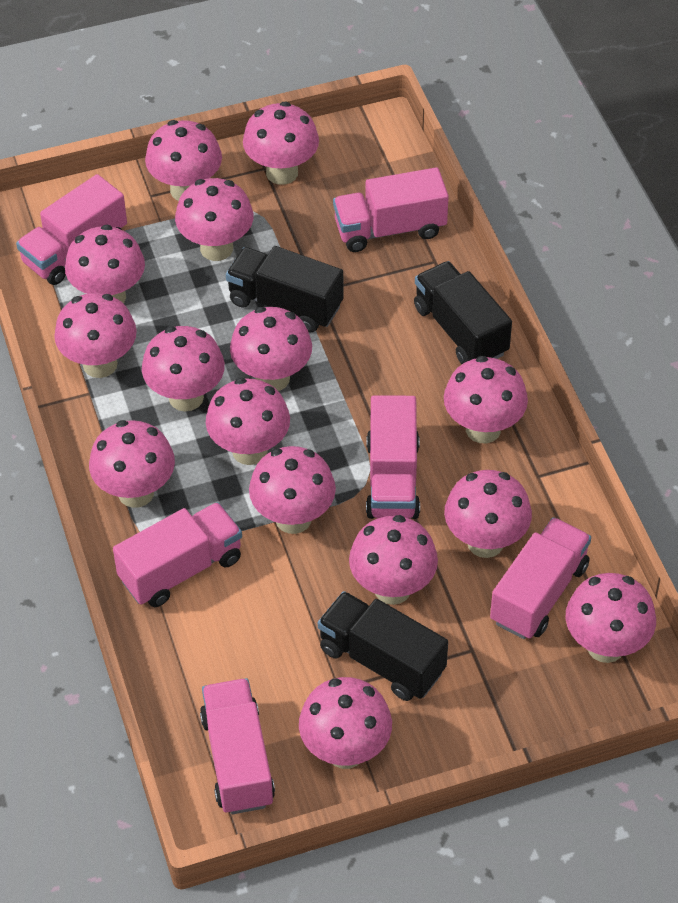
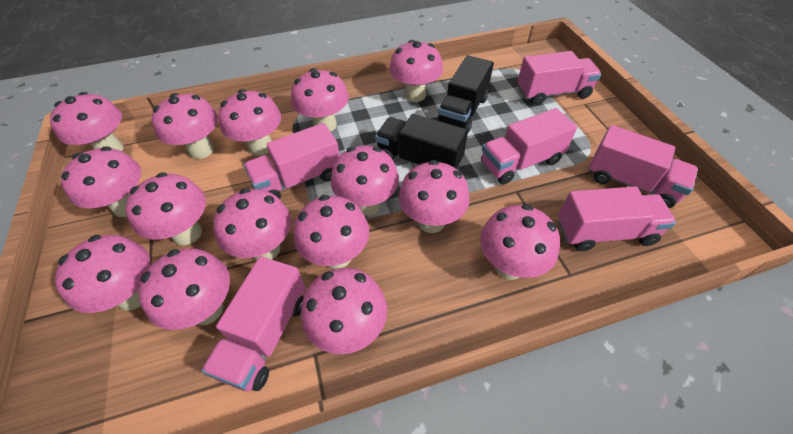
black truck: 3 -> 2

